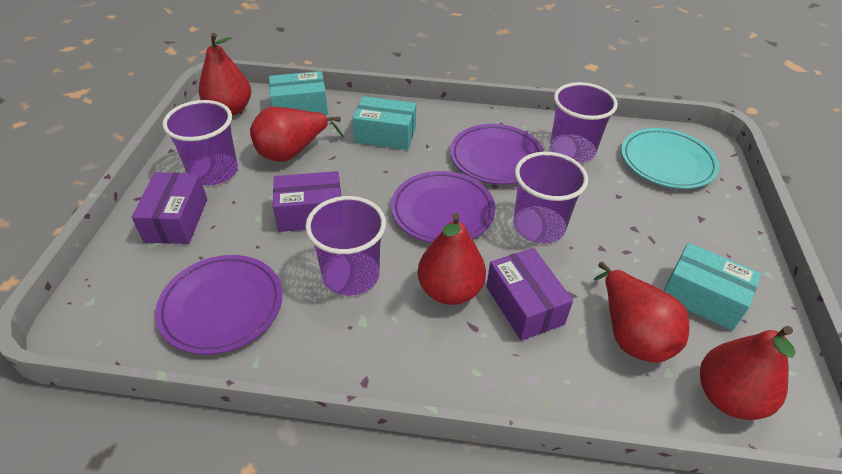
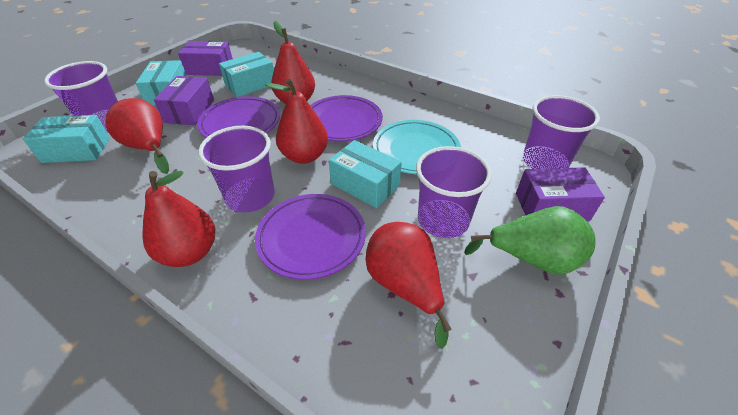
green pear: 0 -> 1
turquoise box: 3 -> 4

